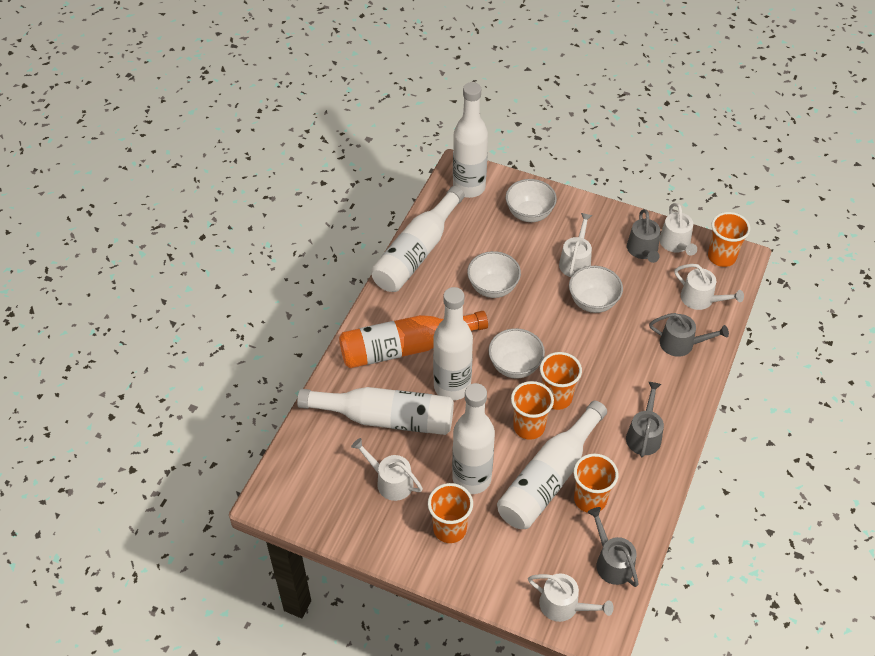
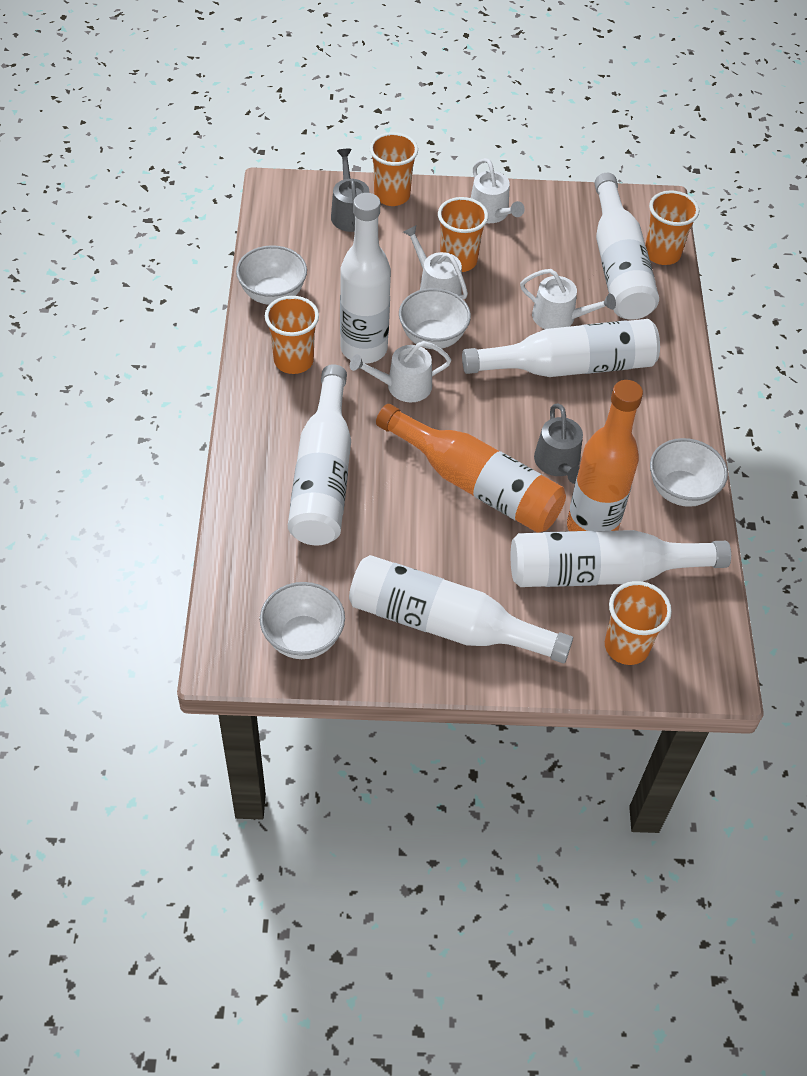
grey watering can: 4 -> 2
orange bottle: 1 -> 2
white watering can: 5 -> 4

